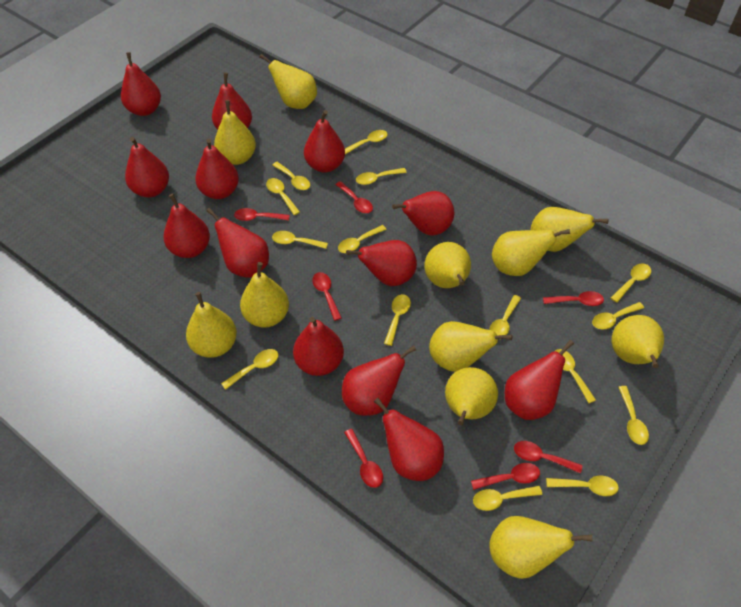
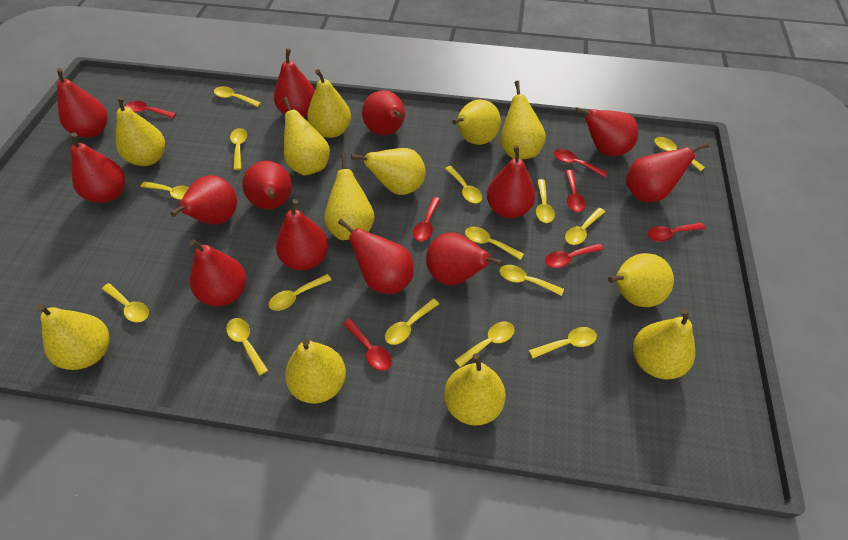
yellow pear: 11 -> 12

